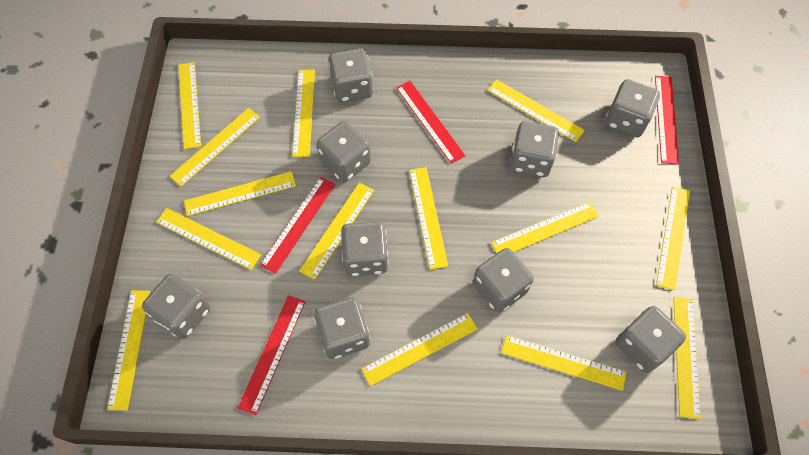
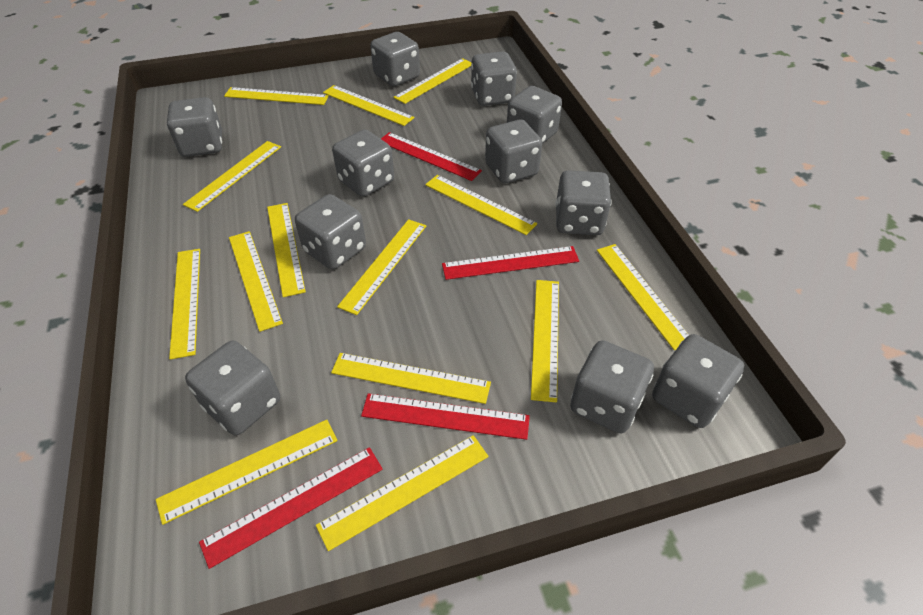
grey dice: 9 -> 11

